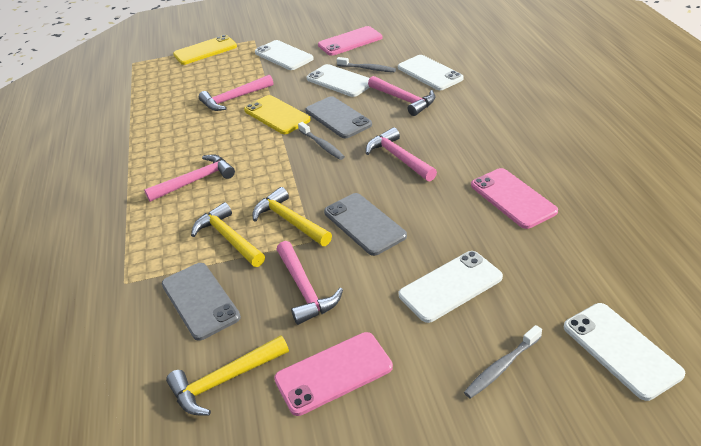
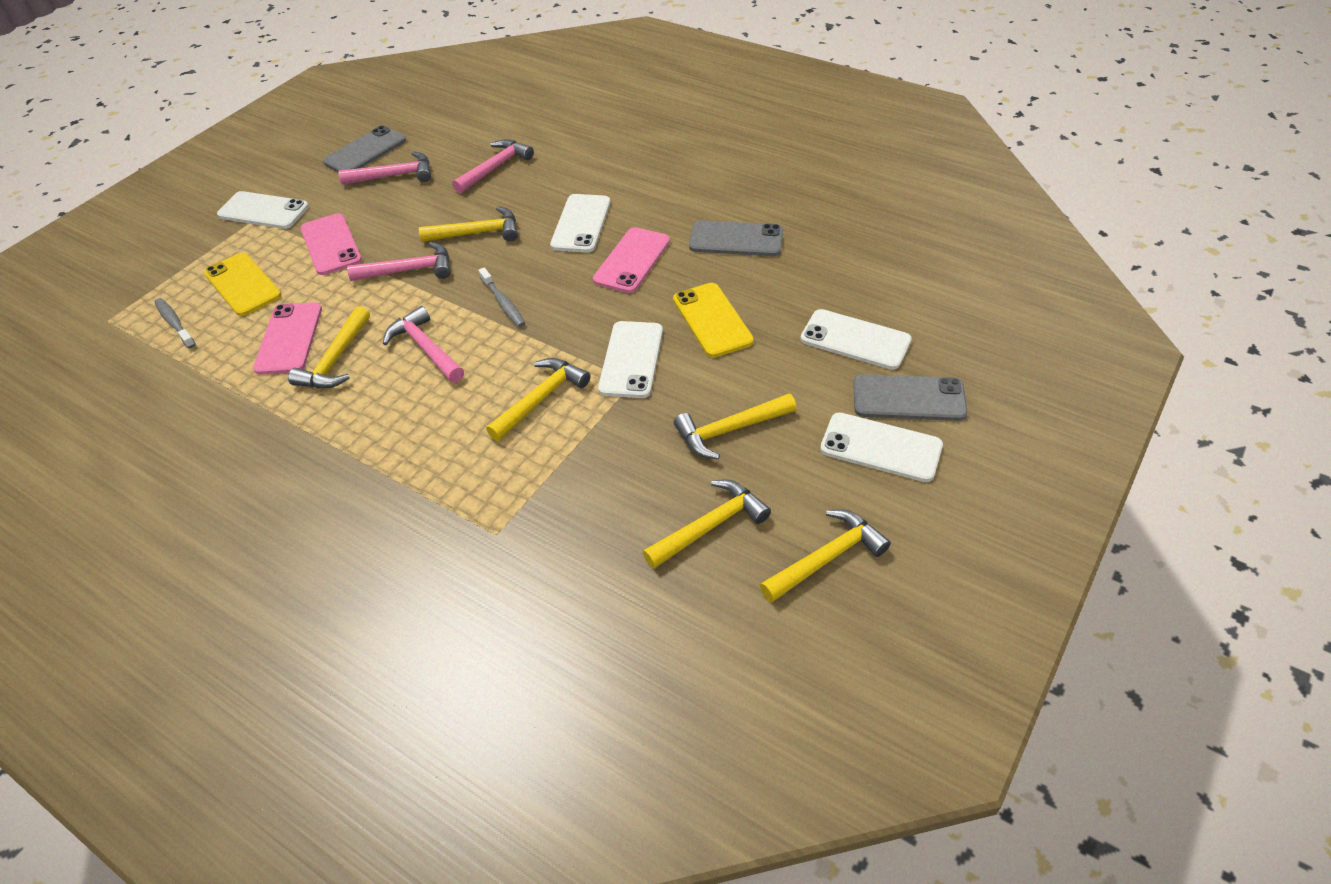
grey toothbrush: 3 -> 2
pink hammer: 5 -> 4
yellow hammer: 3 -> 6

